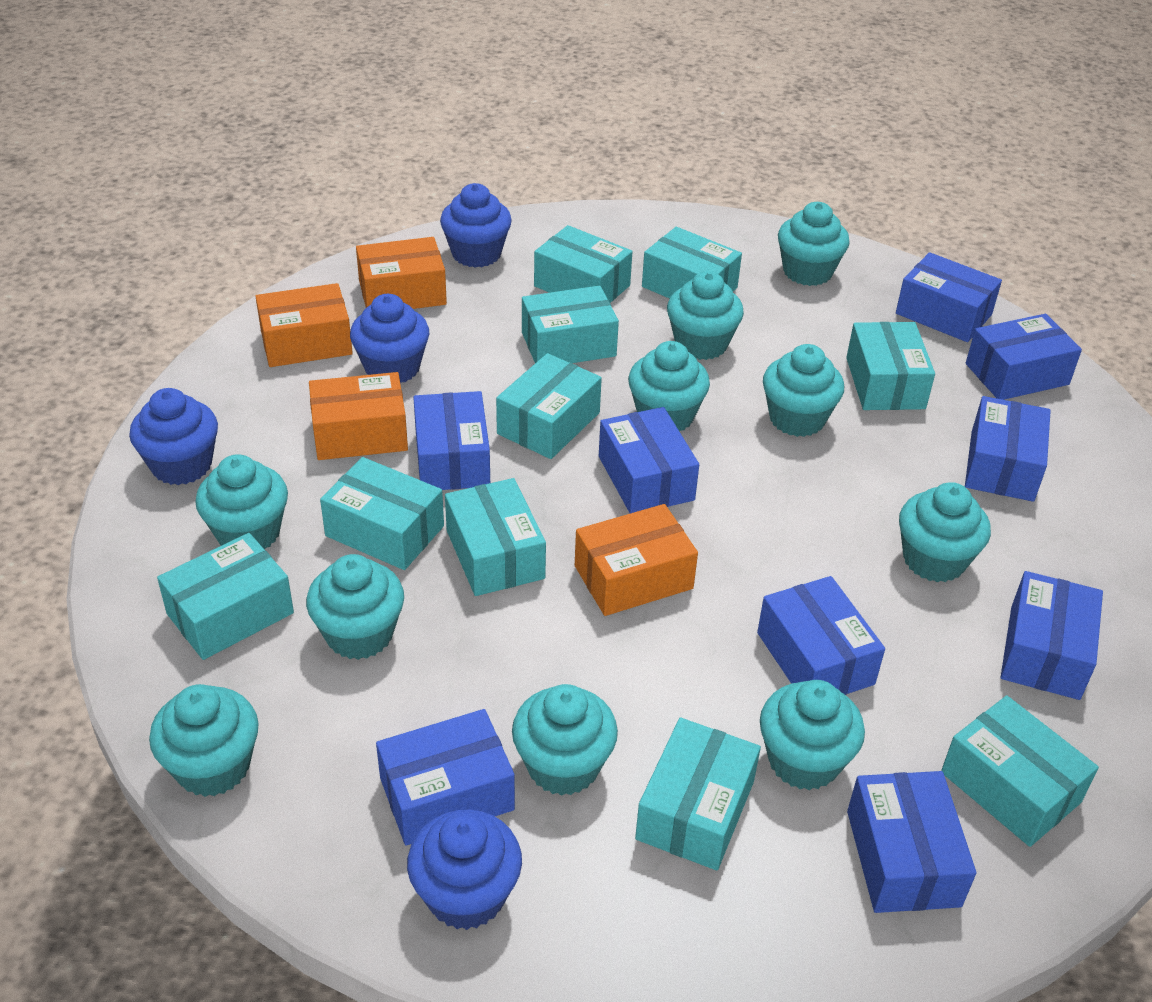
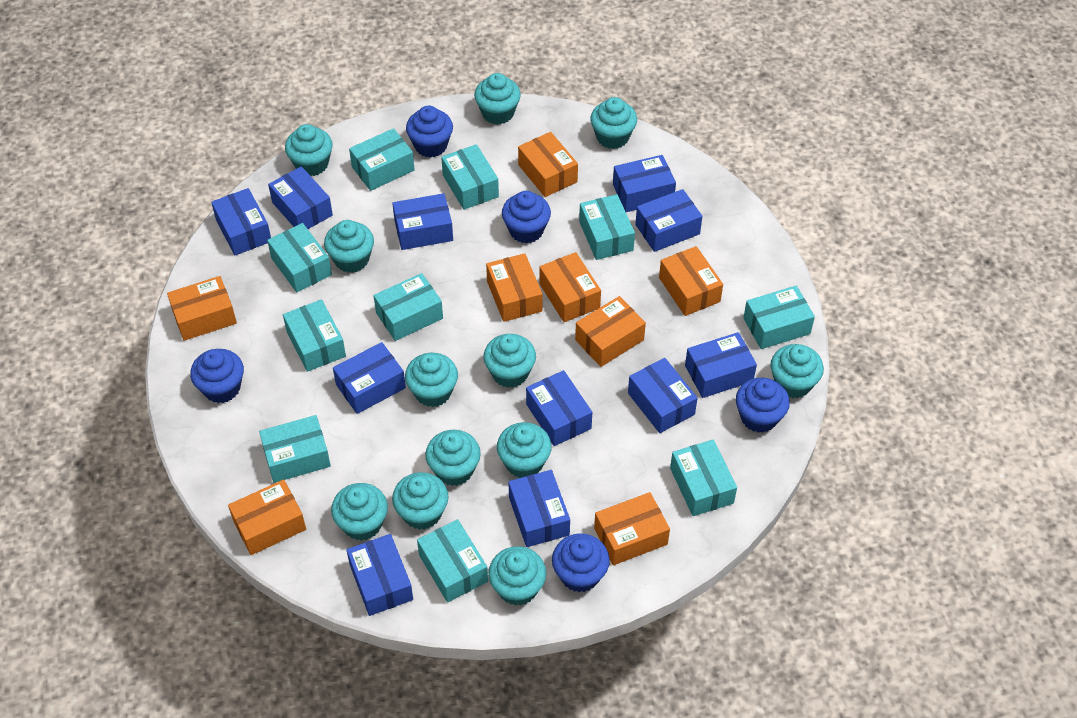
blue box: 9 -> 11
blue cupcake: 4 -> 5
orange box: 4 -> 8
turquoise cupcake: 10 -> 12

